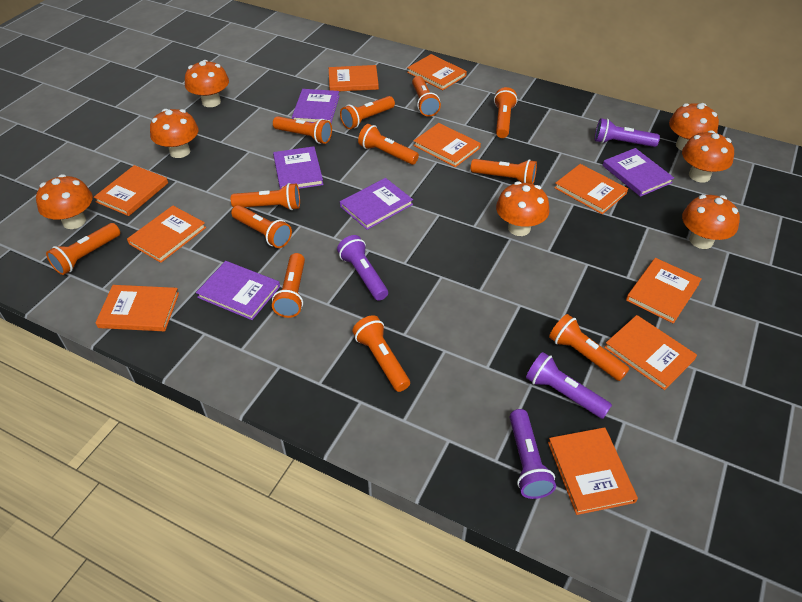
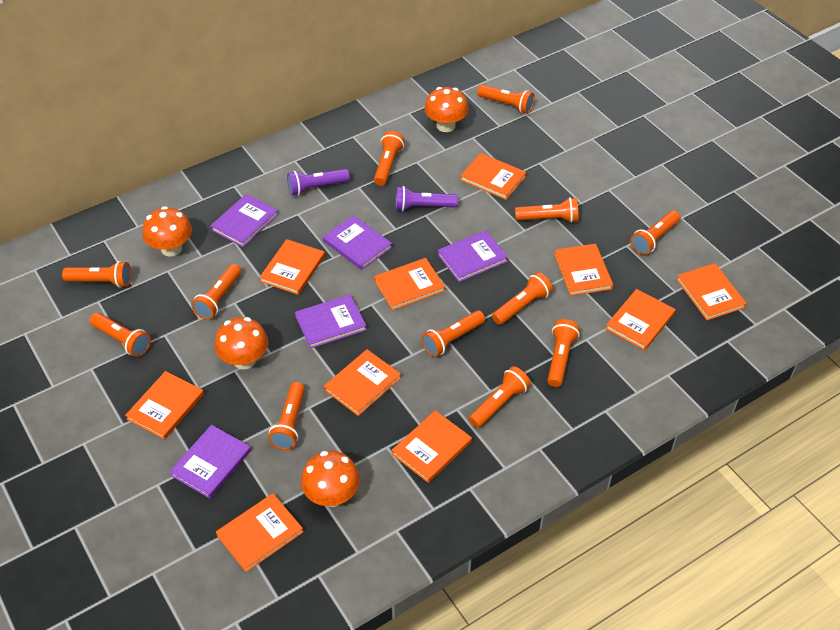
orange mushroom: 7 -> 4
purple flashlight: 4 -> 2

